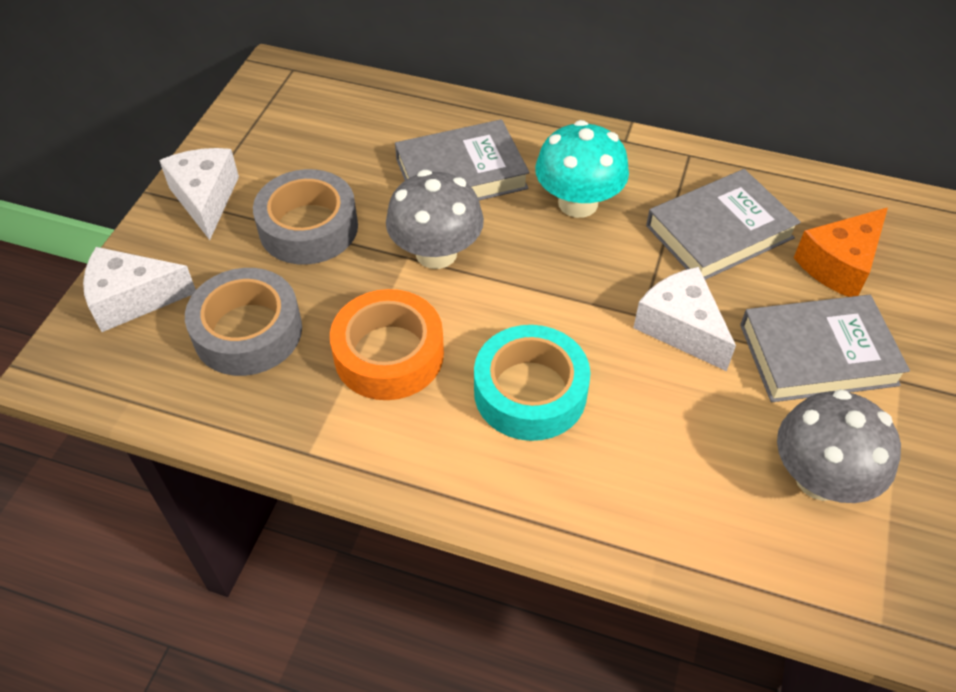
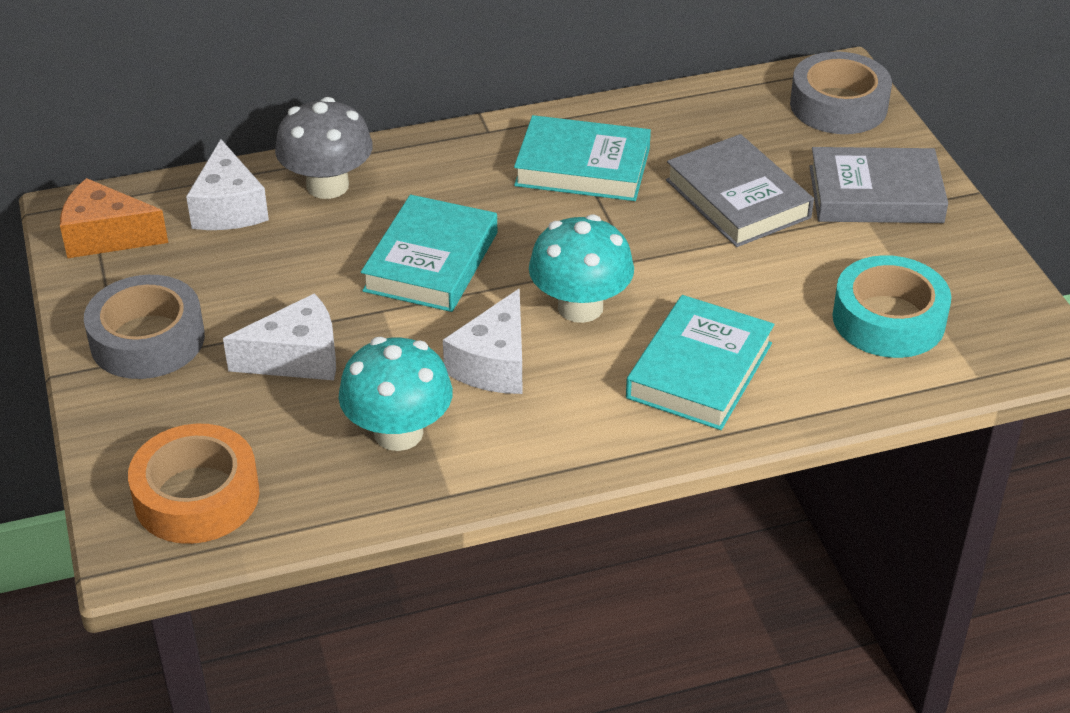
grey book: 3 -> 2
grey mushroom: 2 -> 1
turquoise book: 0 -> 3
turquoise mushroom: 1 -> 2

